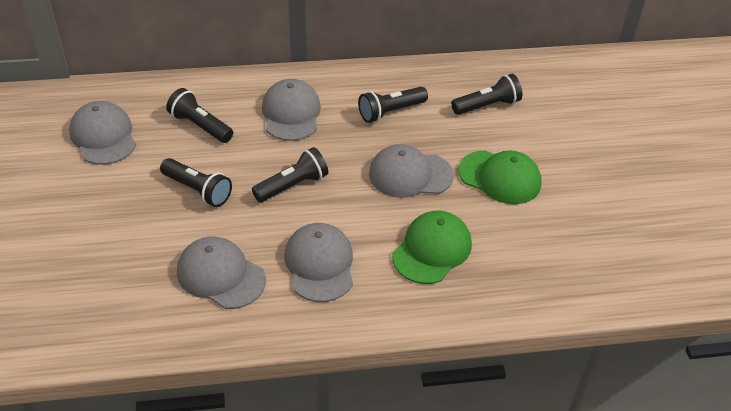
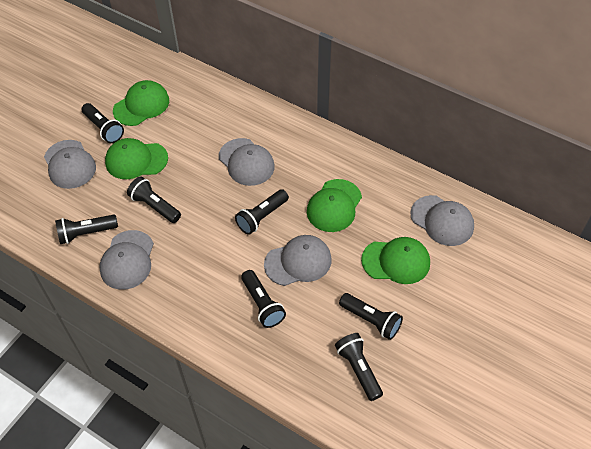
black flashlight: 5 -> 7
green cap: 2 -> 4

